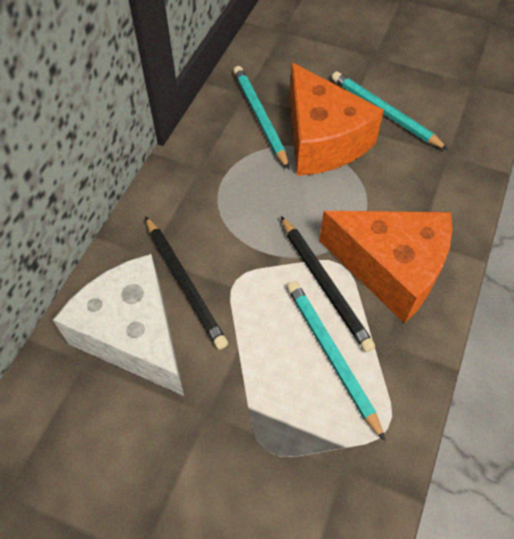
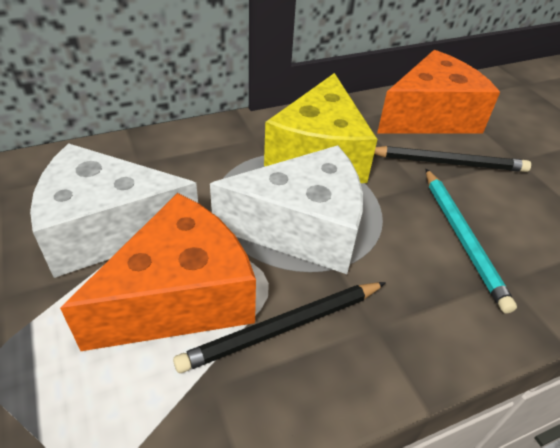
turquoise pencil: 3 -> 1
white cheese: 1 -> 2
yellow cheese: 0 -> 1

